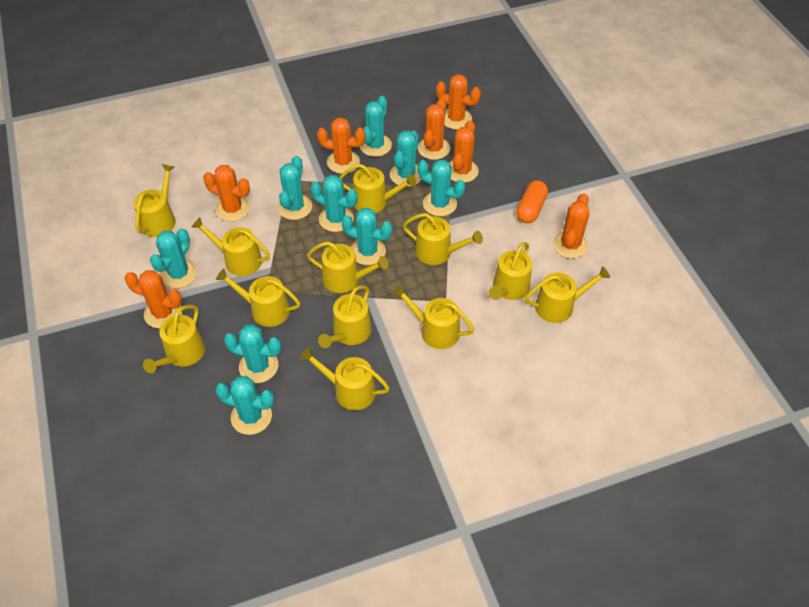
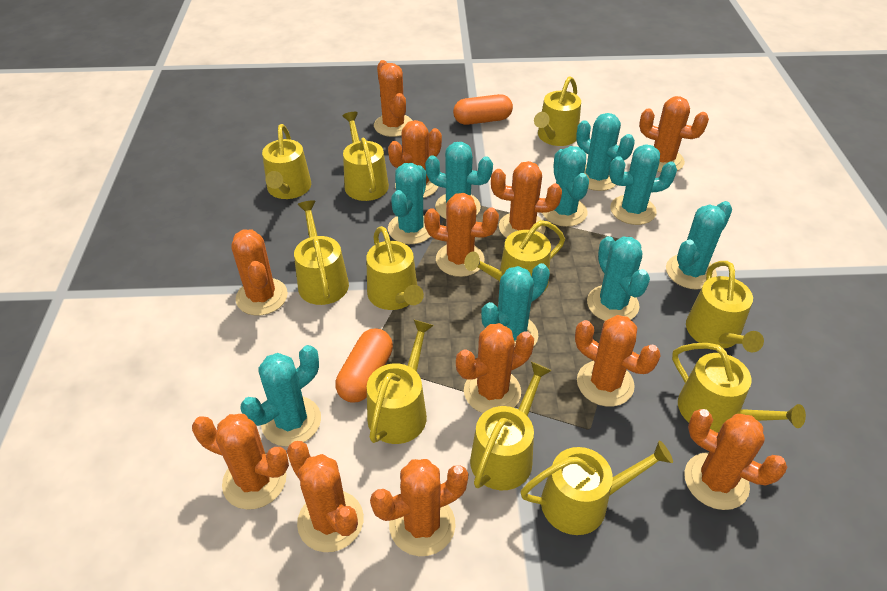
orange cactus: 7 -> 12
orange capsule: 1 -> 2
yellow watering can: 12 -> 11

